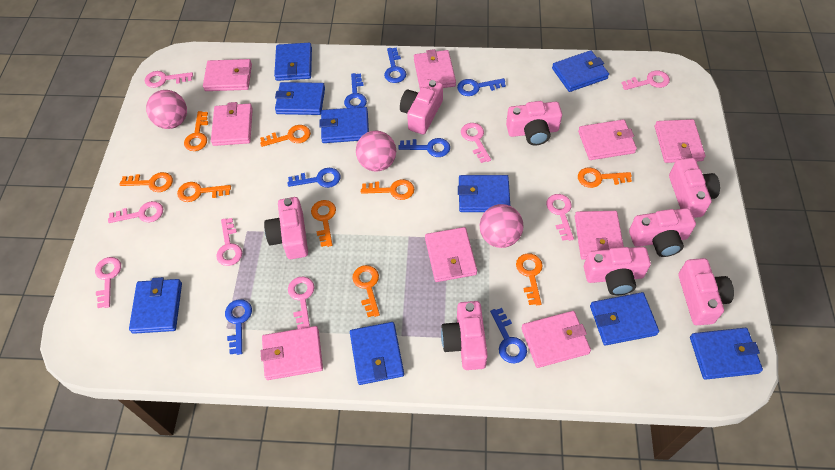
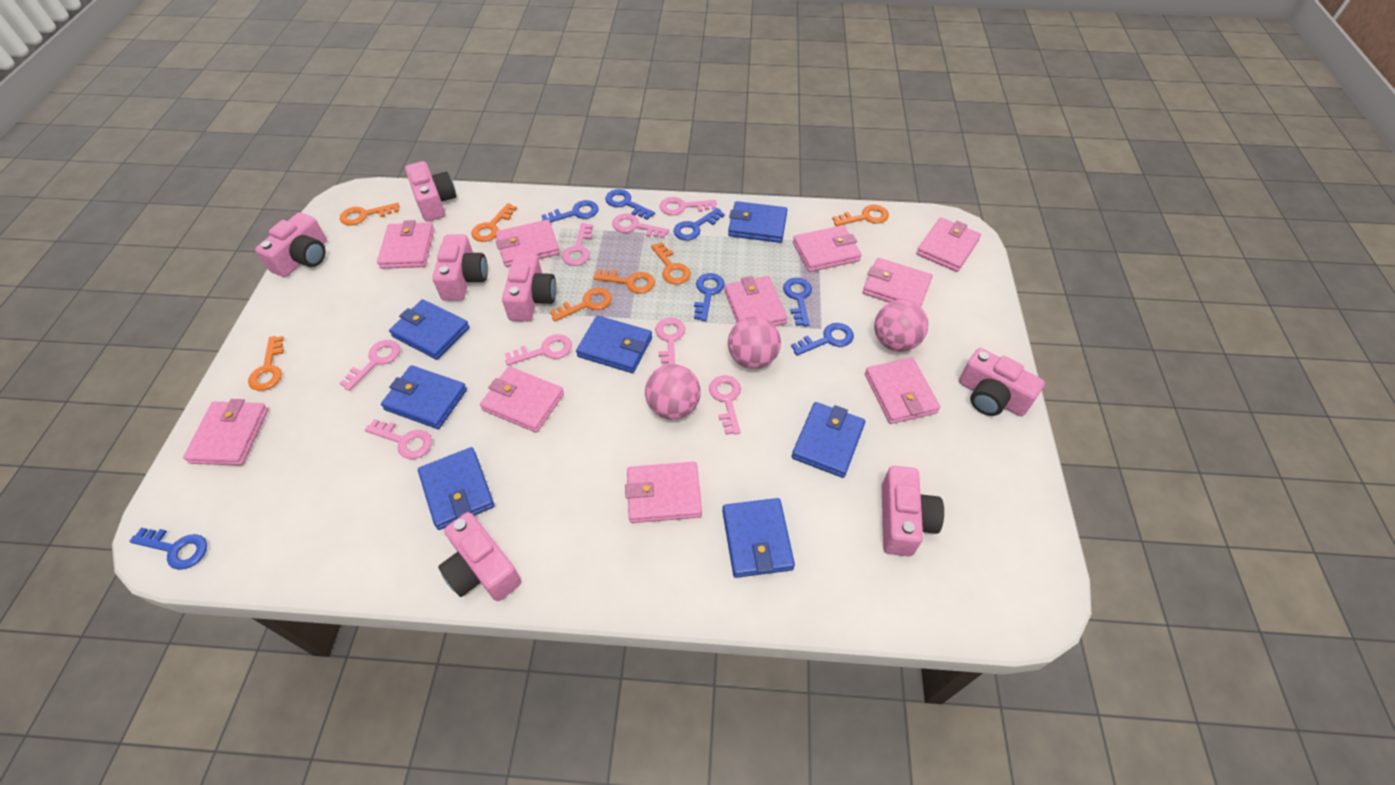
blue wallet: 9 -> 7
orange key: 9 -> 7
pink camera: 8 -> 7
pink wallet: 9 -> 10

